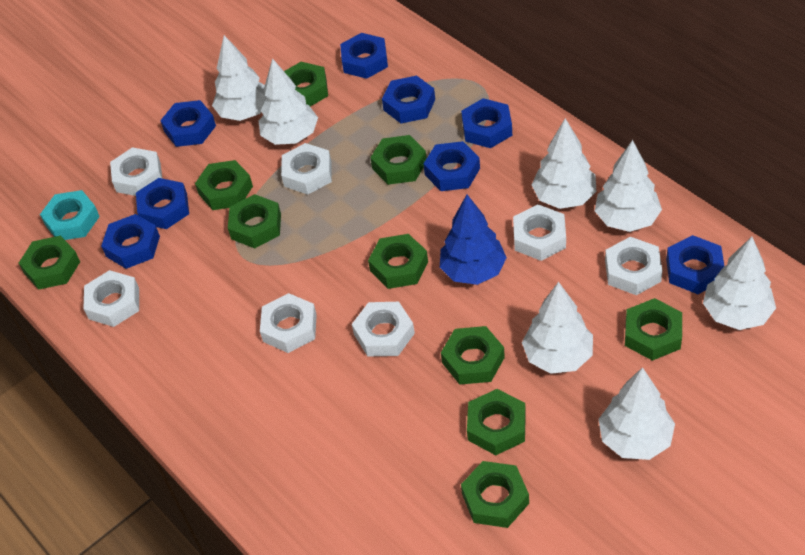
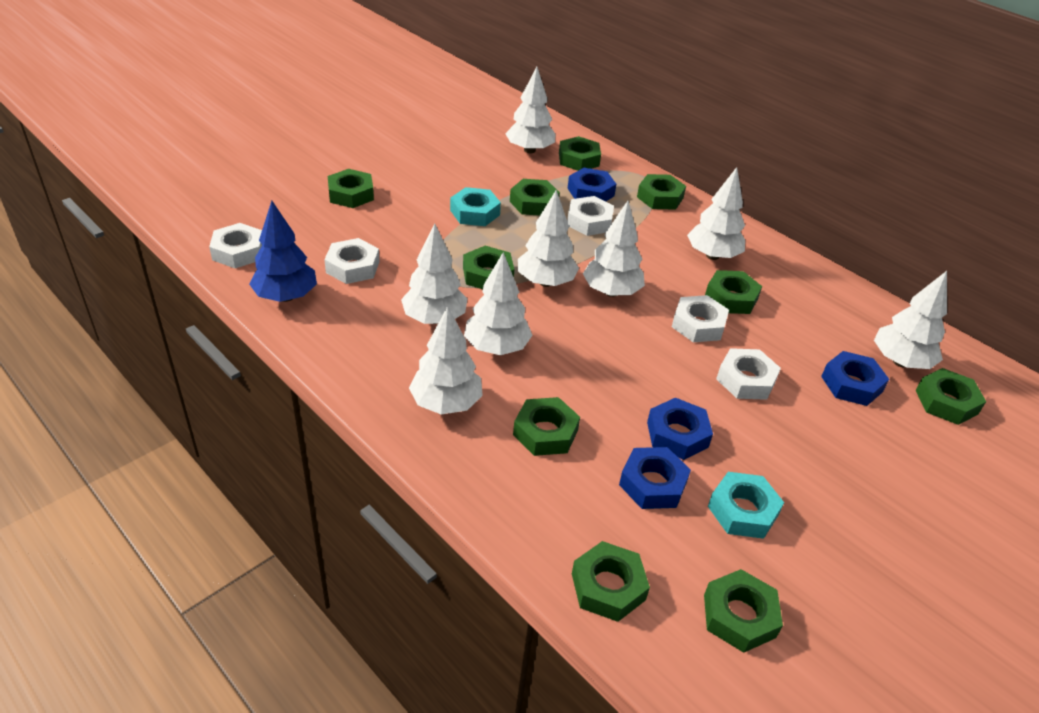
blue nut: 8 -> 4
turquoise nut: 1 -> 2
white nut: 7 -> 5
white tree: 7 -> 8

